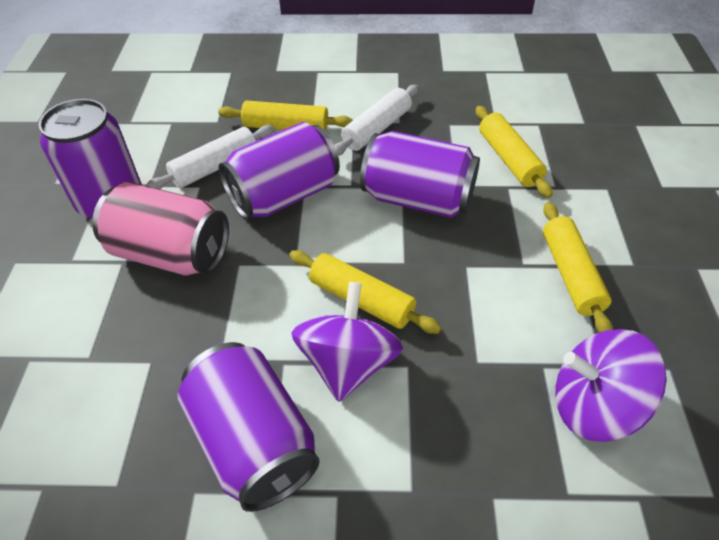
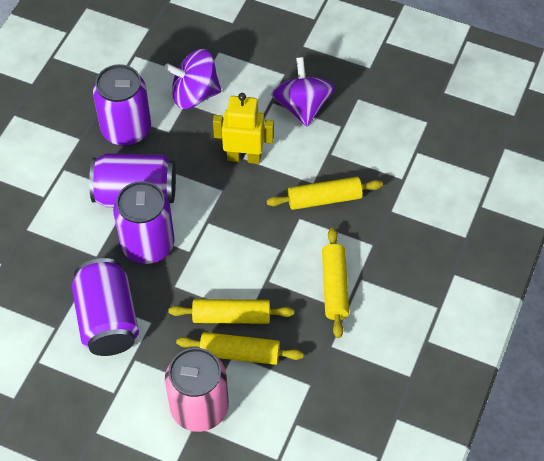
white rolling pin: 2 -> 0
yellow robot: 0 -> 1

